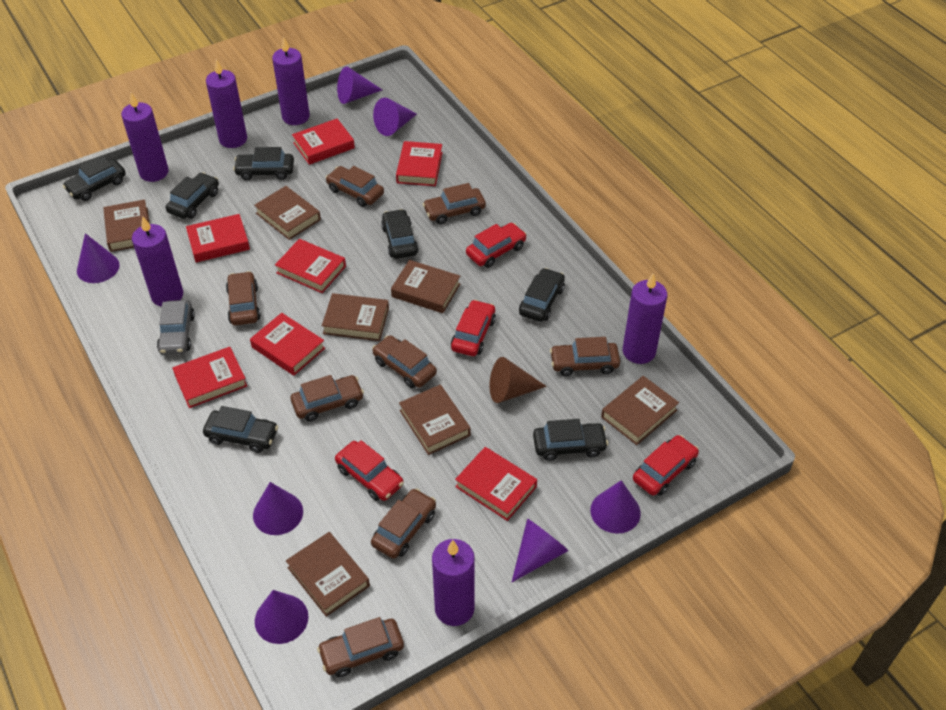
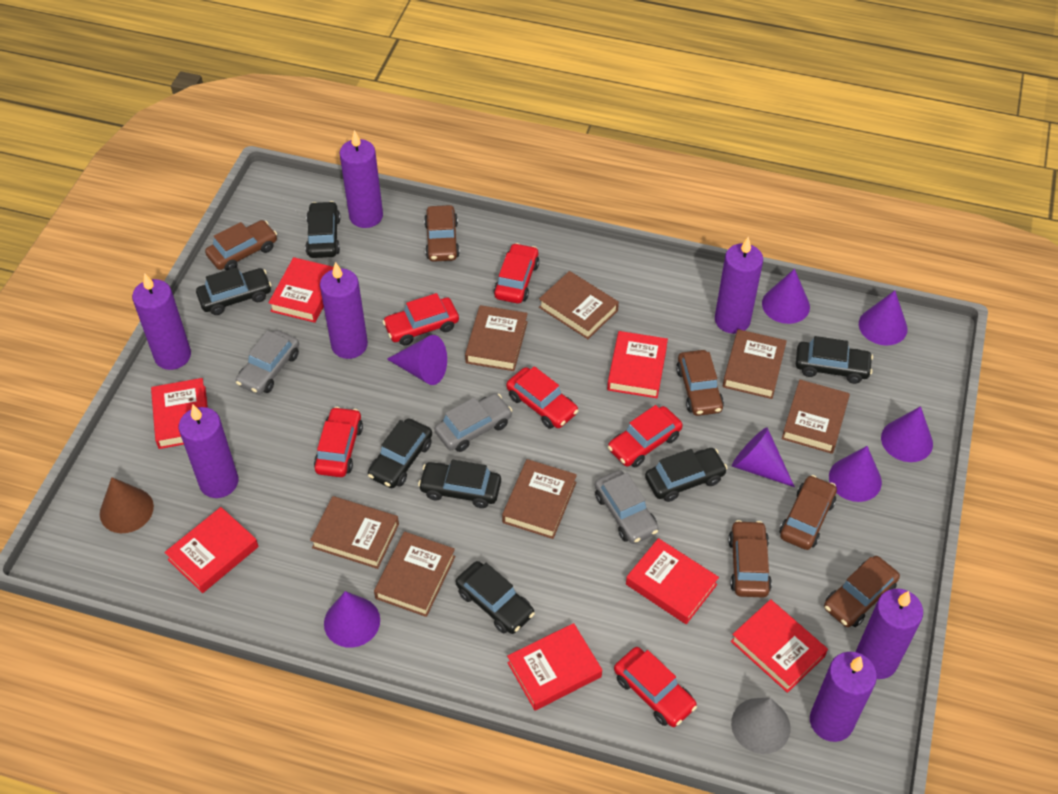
brown car: 8 -> 6
grey car: 1 -> 3
grey cone: 0 -> 1
purple candle: 6 -> 7
red car: 4 -> 6

